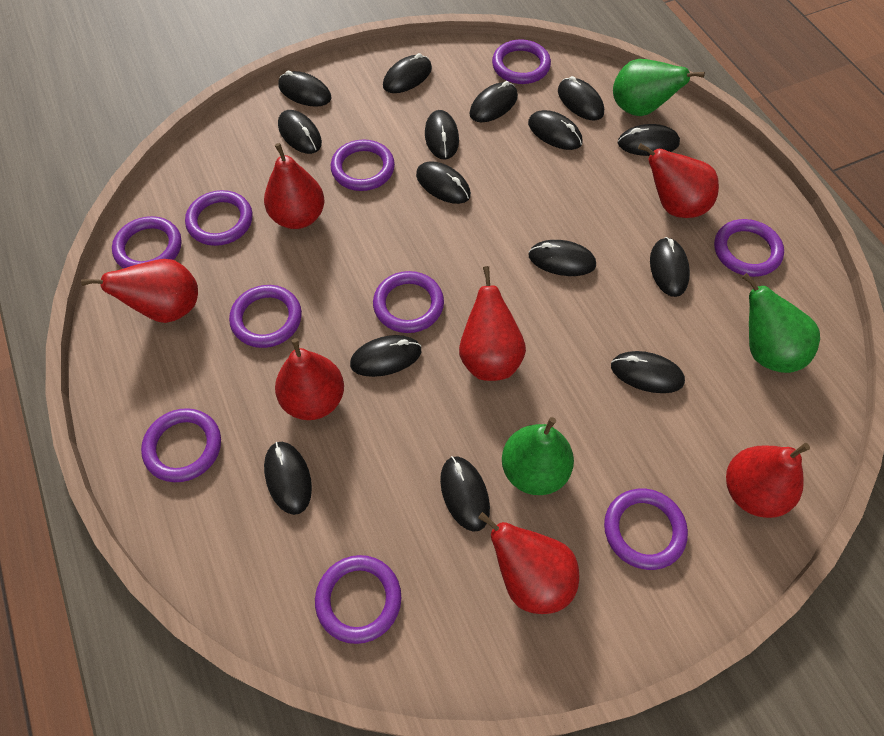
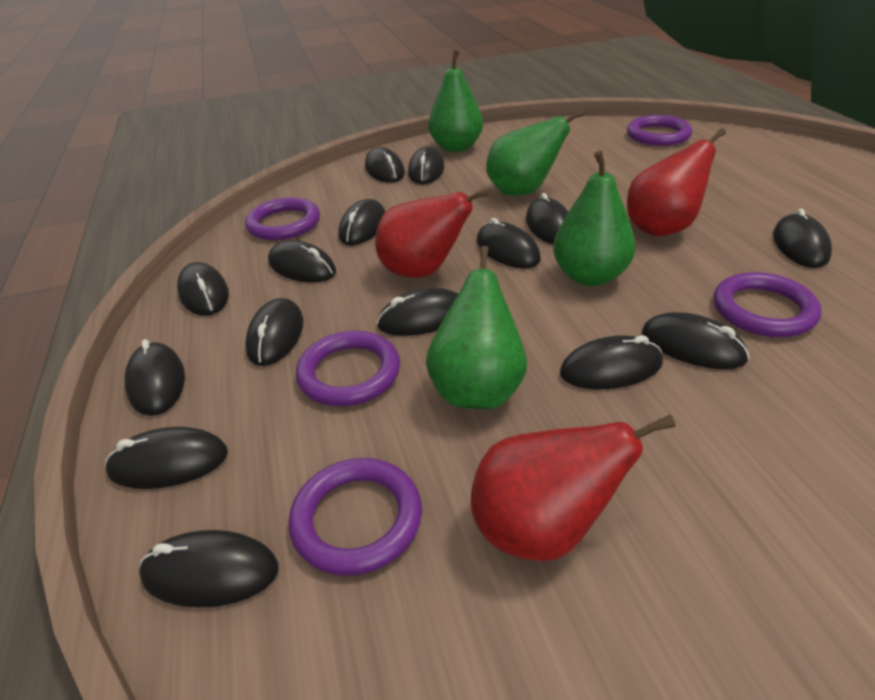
green pear: 3 -> 4
purple ring: 10 -> 5
red pear: 7 -> 3

